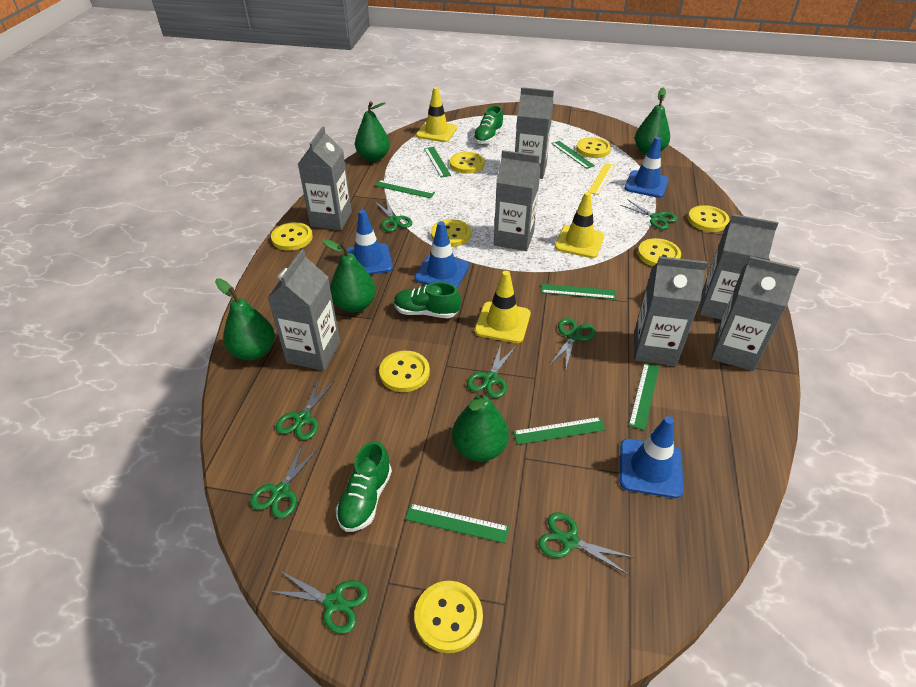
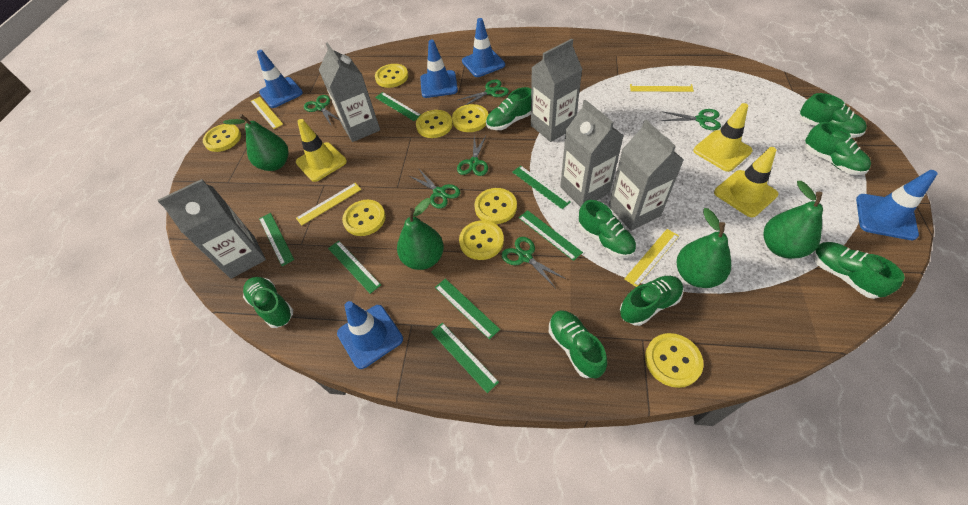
blue traffic cone: 4 -> 5
green pear: 5 -> 4
green scissors: 8 -> 6
green shoe: 3 -> 8
grey carton: 7 -> 5
yellow ruler: 1 -> 4

